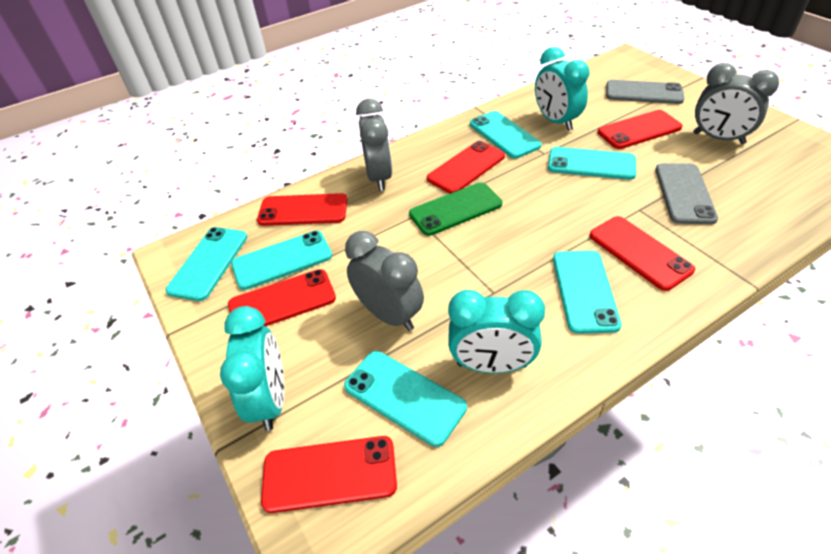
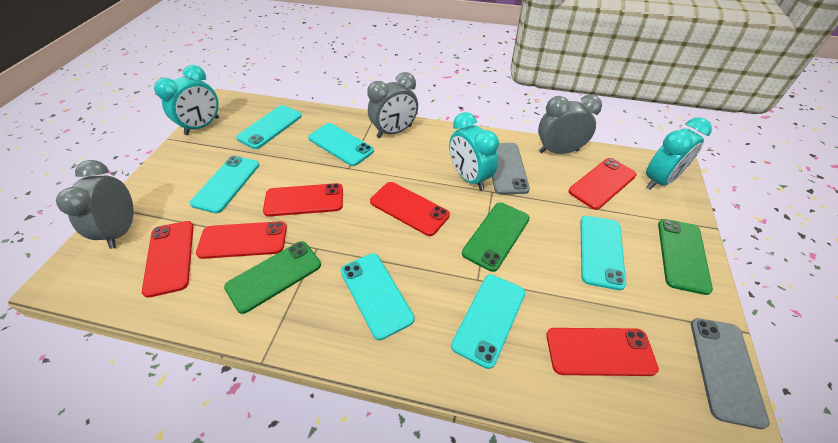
green phone: 1 -> 3

